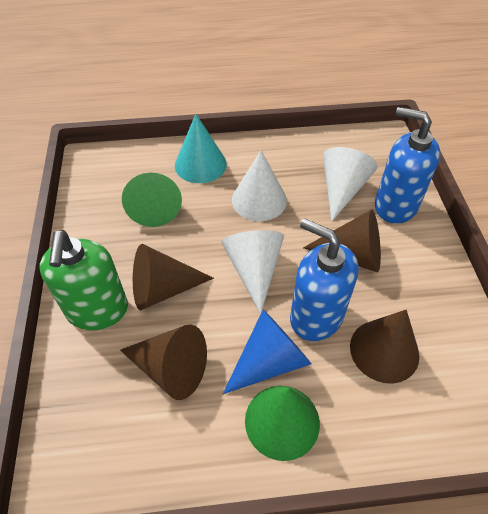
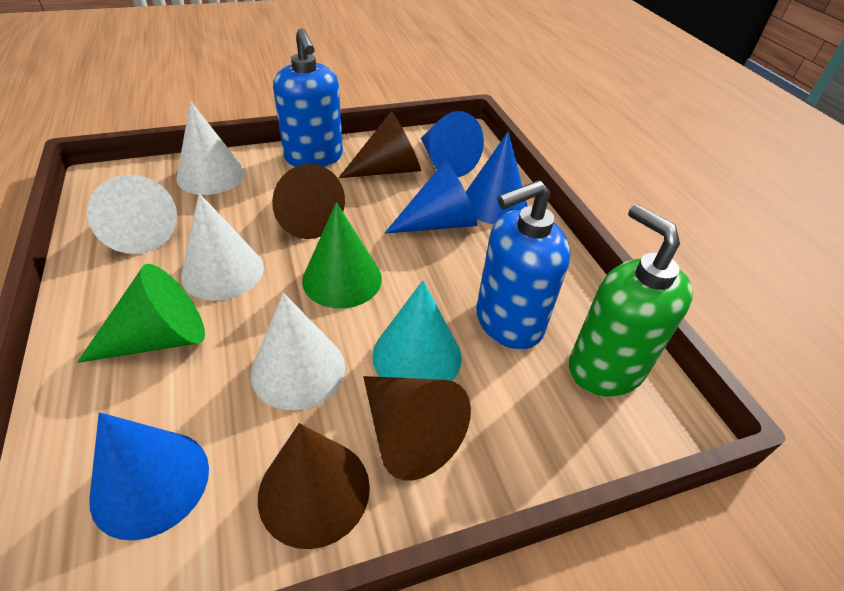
blue cone: 1 -> 4
white cone: 3 -> 4

